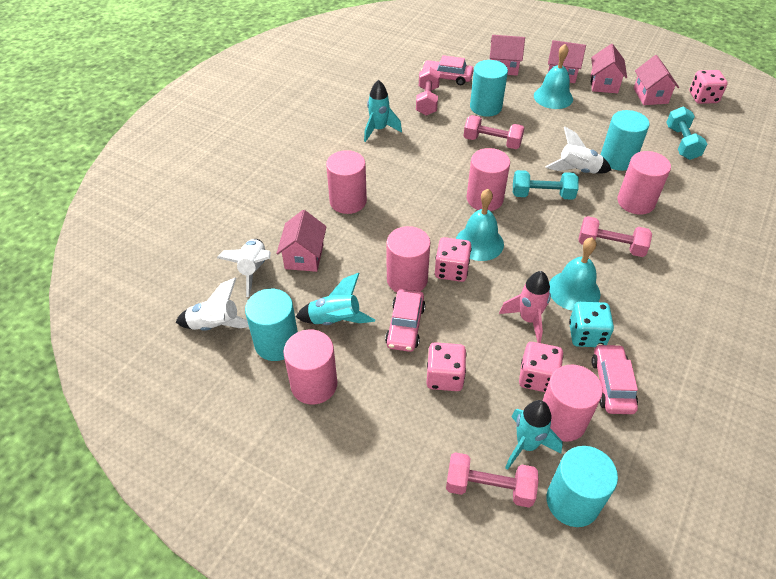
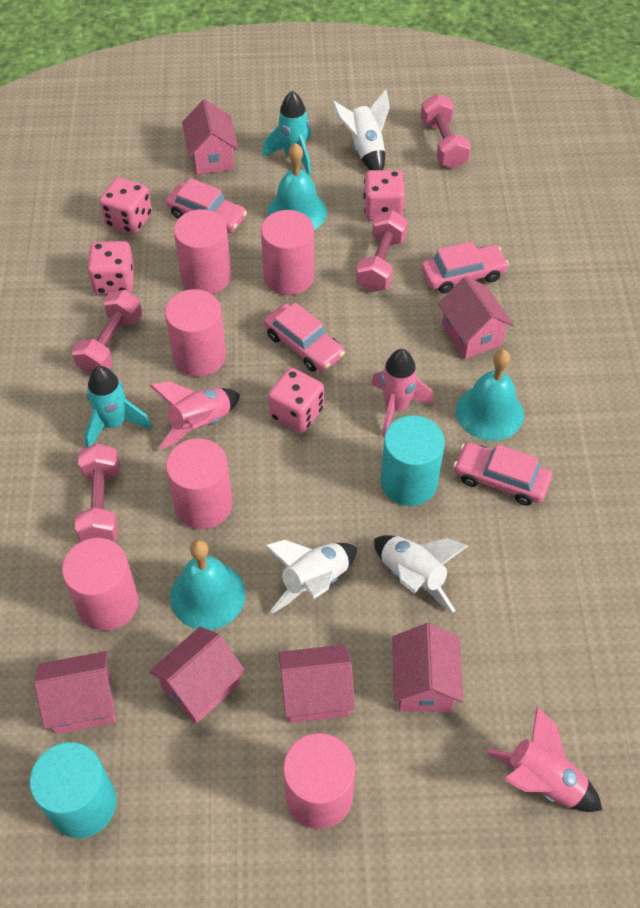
pink car: 3 -> 4
pink house: 5 -> 6
pink rocket: 1 -> 3
turquoise cylinder: 4 -> 2
turquoise dice: 1 -> 0
turquoise dumbbell: 2 -> 0
turquoise rocket: 3 -> 2

